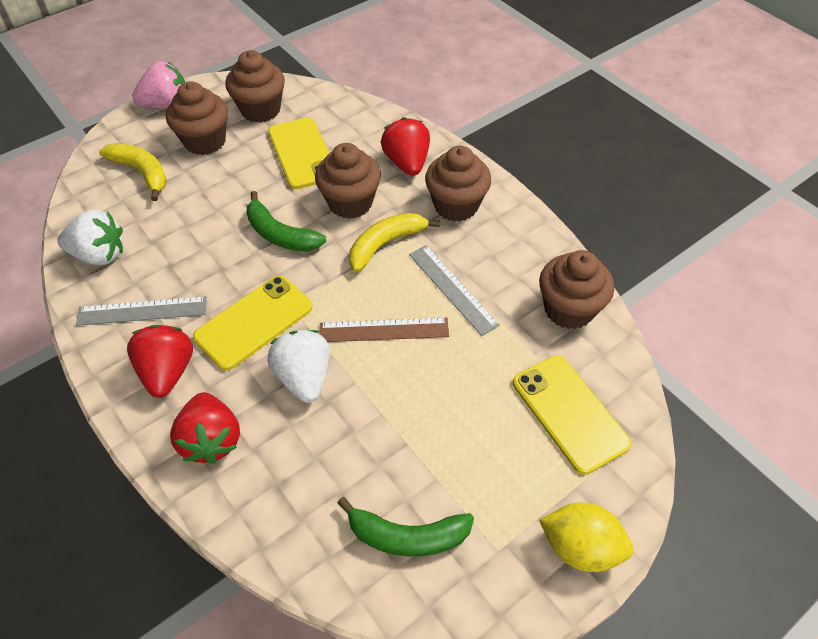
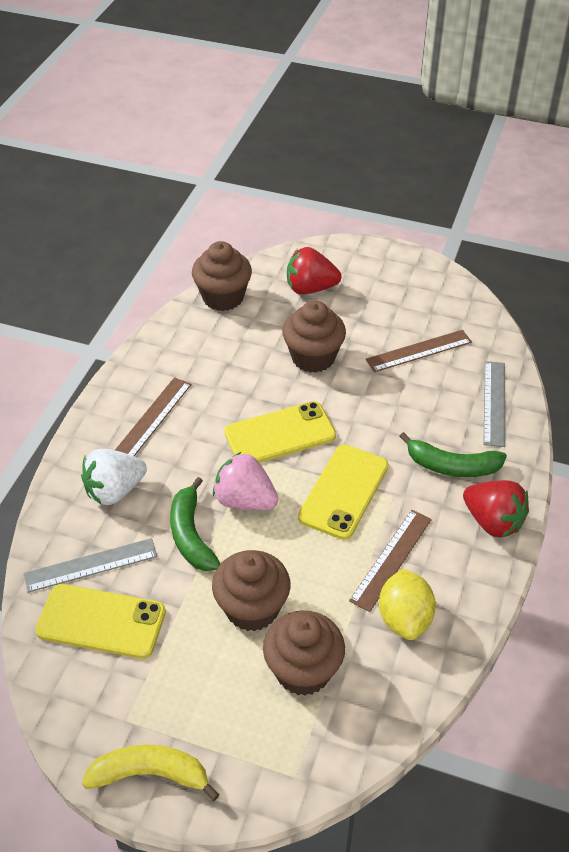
brown cupcake: 5 -> 4
brown ruler: 1 -> 3
red strawberry: 3 -> 2
white strawberry: 2 -> 1
yellow banana: 2 -> 1

